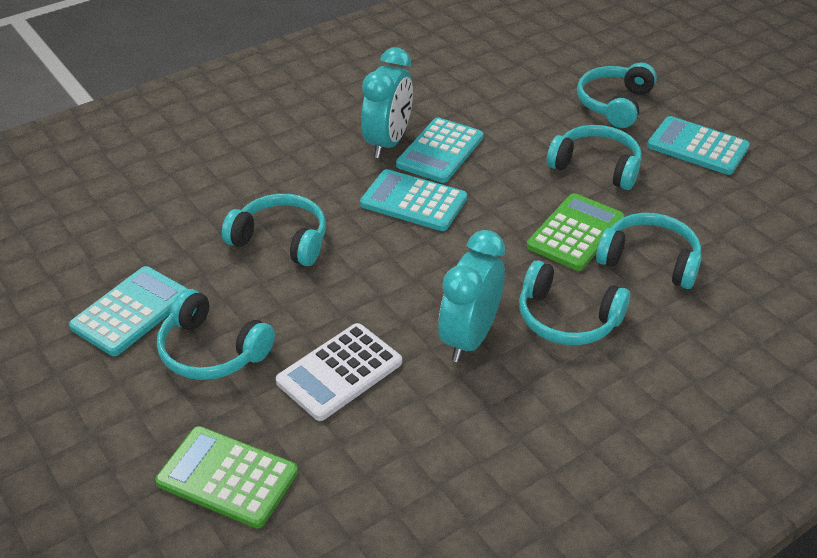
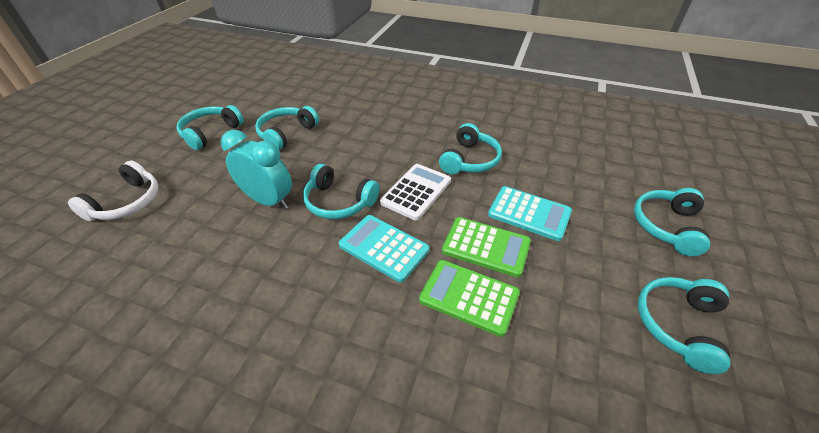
turquoise calculator: 4 -> 2
turquoise clock: 2 -> 1
white headphones: 0 -> 1

